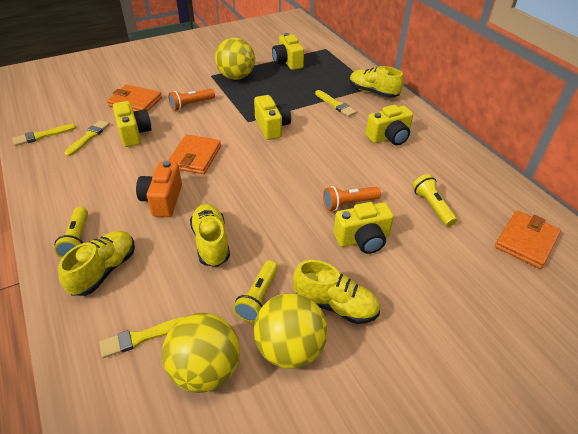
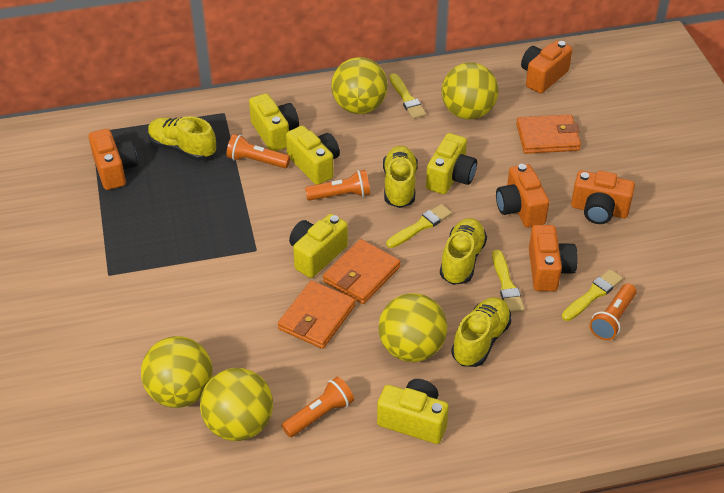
orange camera: 1 -> 5
orange flashlight: 2 -> 4
yellow ball: 3 -> 5
yellow flashlight: 3 -> 0

